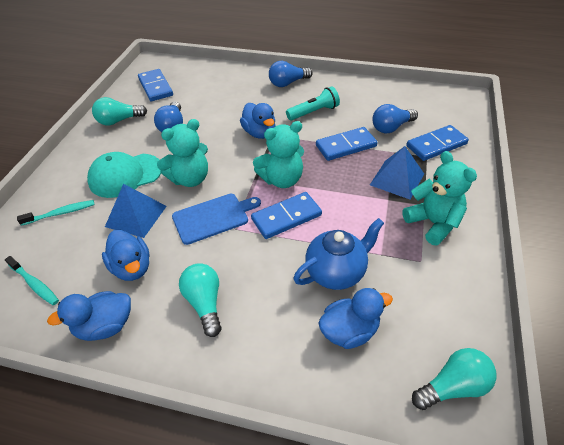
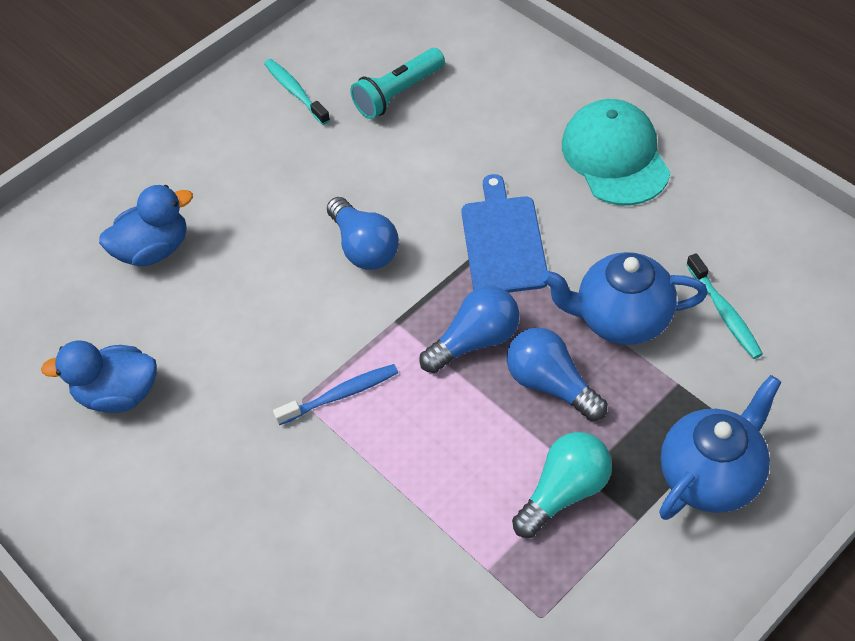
blue domino: 4 -> 0
blue duck: 4 -> 2
blue pyramid: 2 -> 0
blue teapot: 1 -> 2
blue toothbrush: 0 -> 1
turquoise light bulb: 3 -> 1
turquoise teddy bear: 3 -> 0

